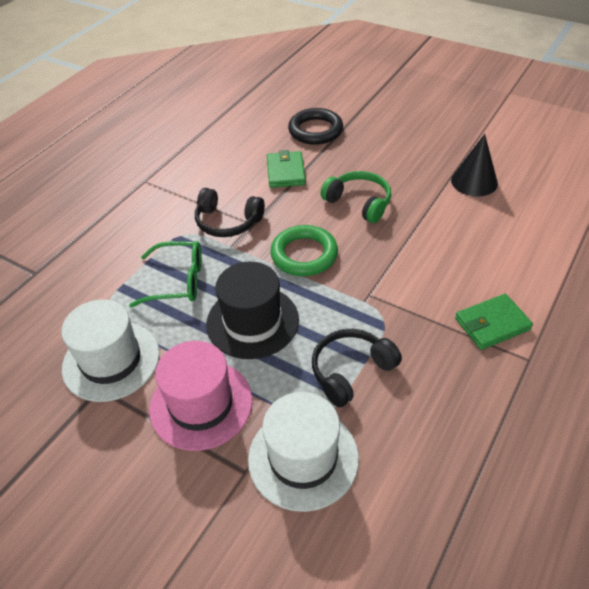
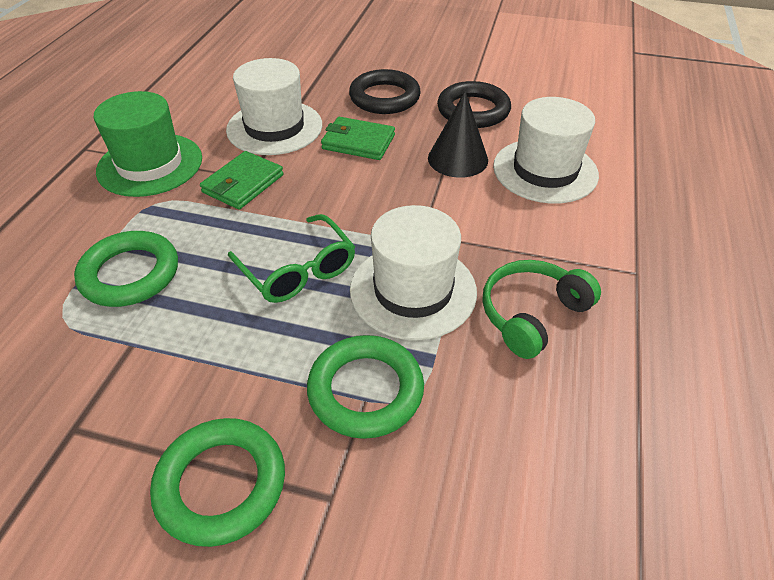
black hat: 1 -> 0
black headphones: 2 -> 0
black ring: 1 -> 2
green hat: 0 -> 1
green ring: 1 -> 3
pink hat: 1 -> 0
white hat: 2 -> 3

